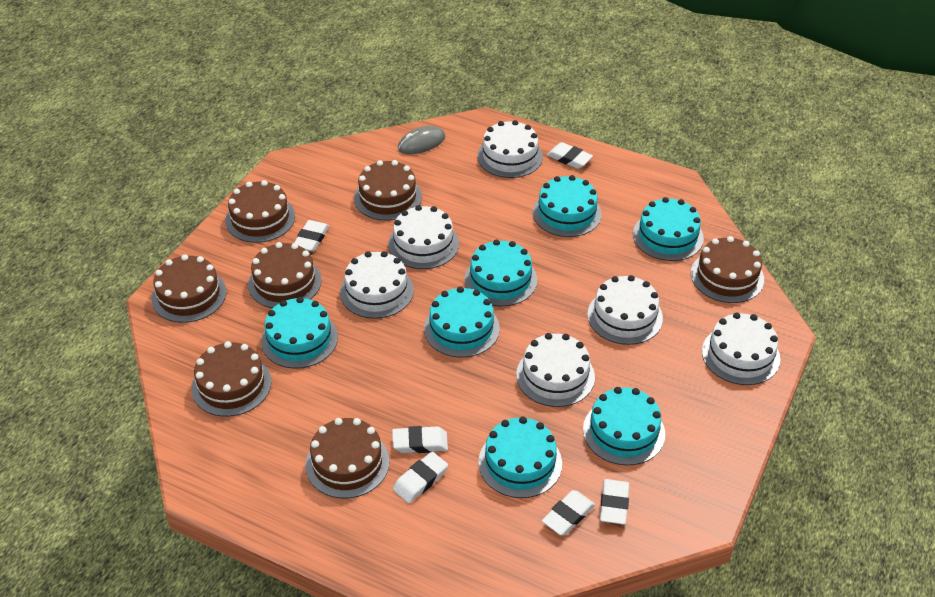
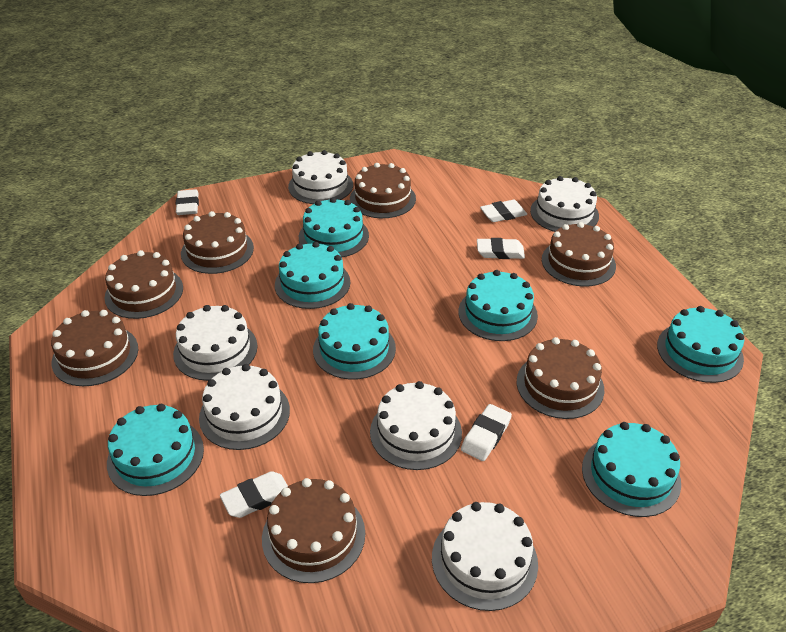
grey mouse: 1 -> 0
white eraser: 6 -> 5

